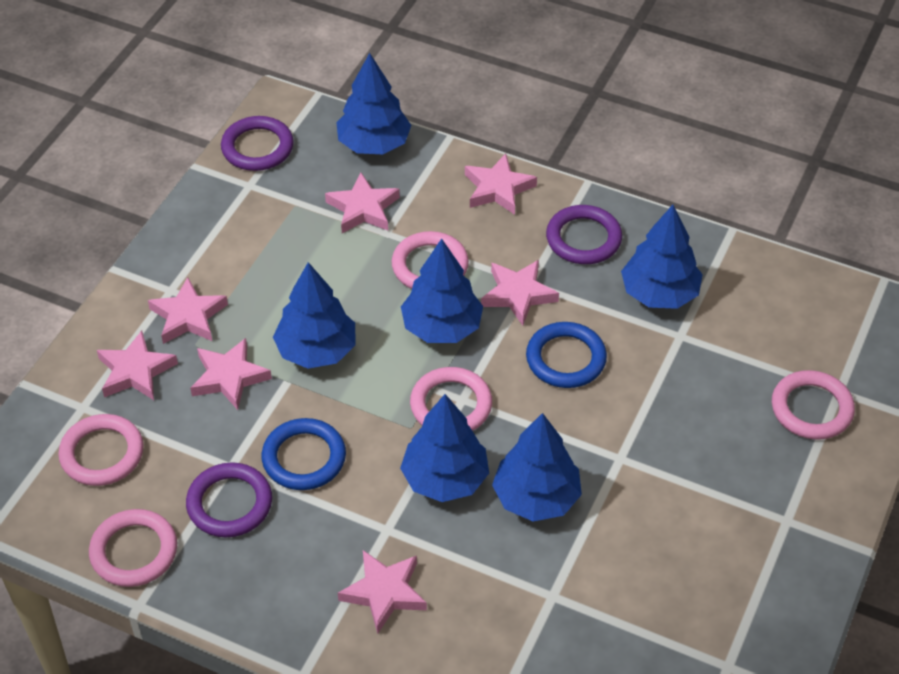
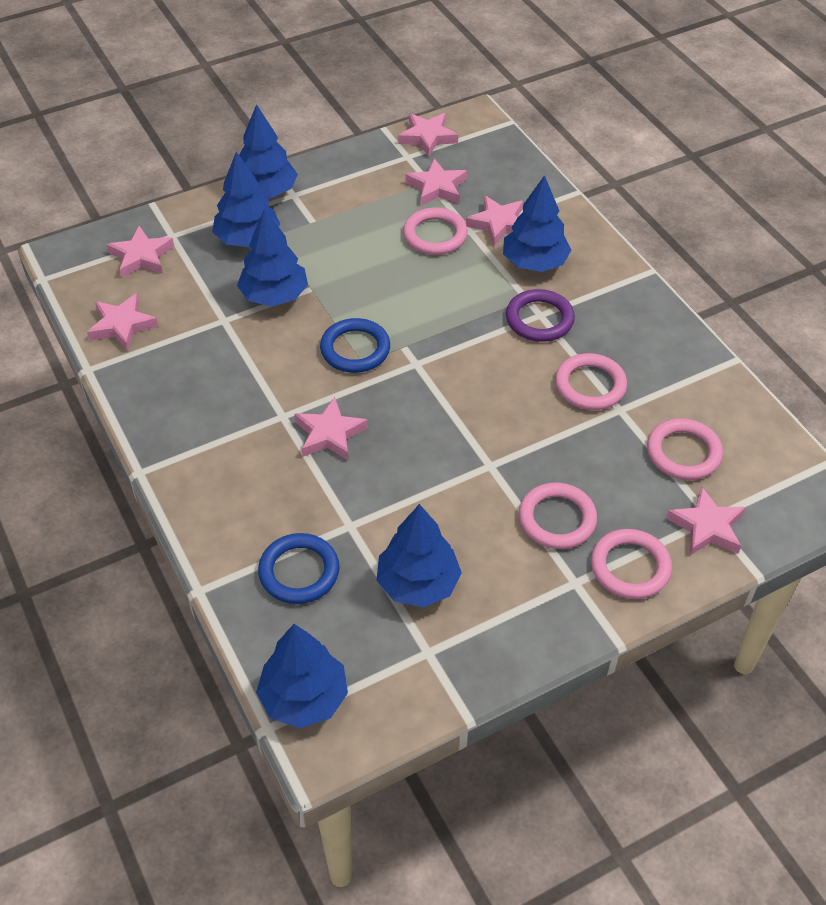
purple ring: 3 -> 1

